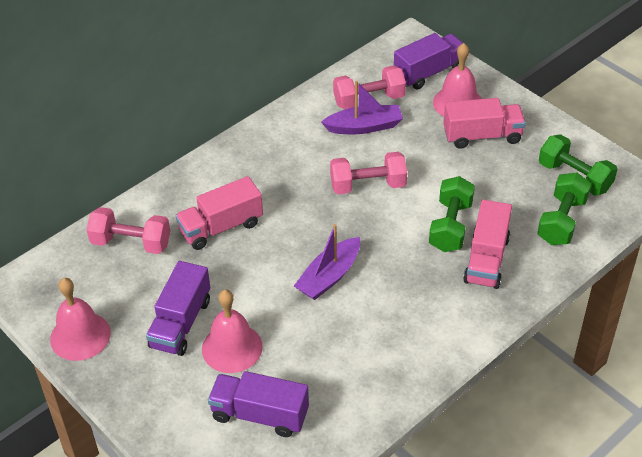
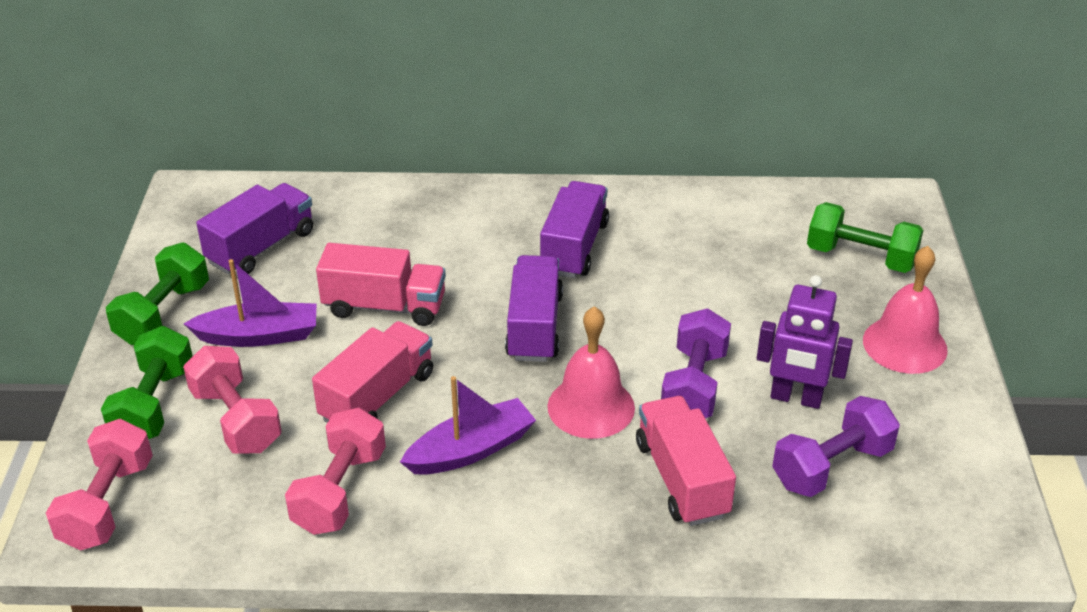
pink bell: 3 -> 2
purple dumbbell: 0 -> 2
purple robot: 0 -> 1

